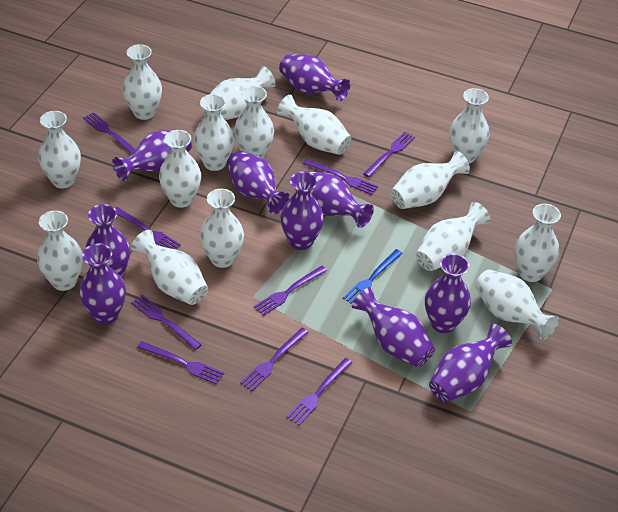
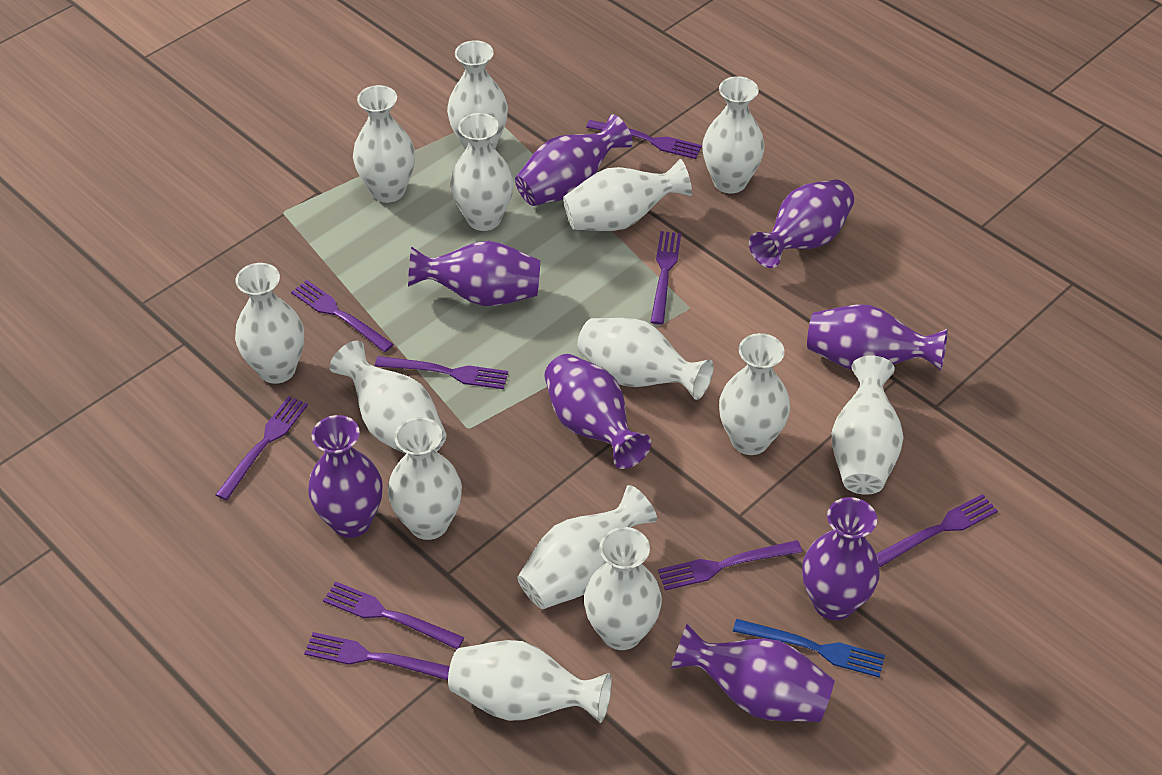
purple vase: 10 -> 8
white vase: 15 -> 14

